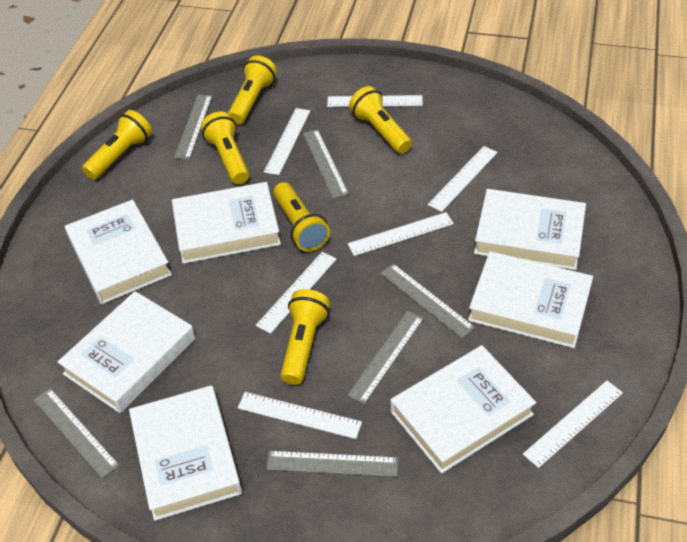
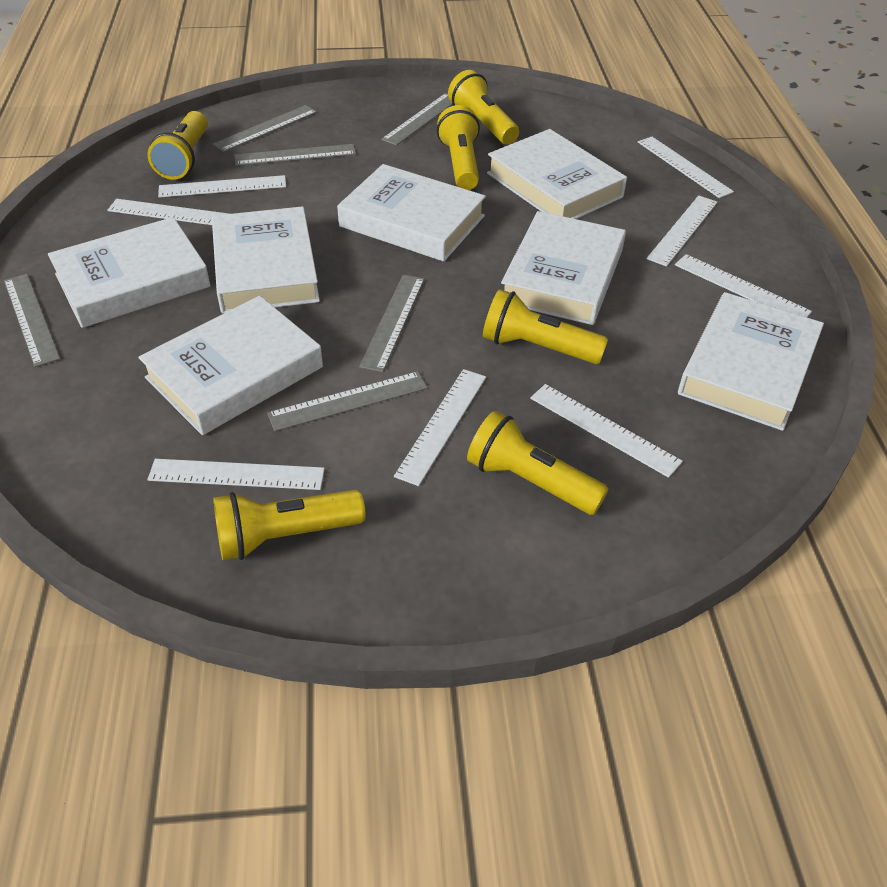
white ruler: 7 -> 8

